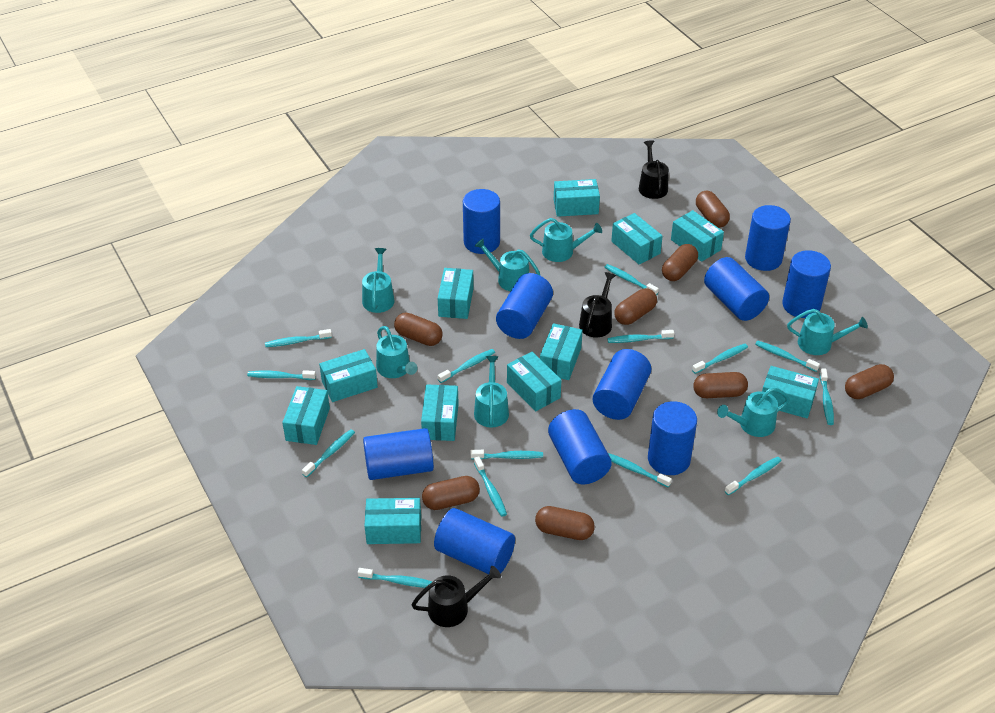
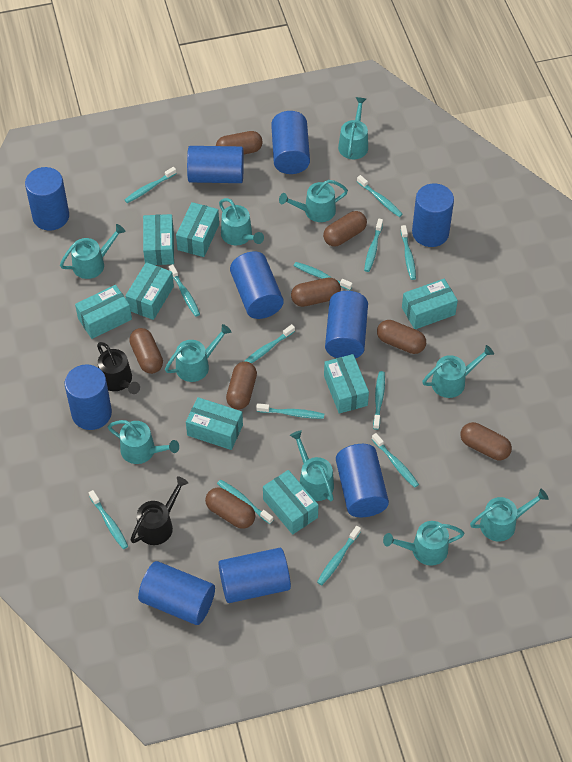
black watering can: 3 -> 2
turquoise box: 11 -> 8
turquoise toothbrush: 14 -> 13
turquoise watering can: 7 -> 10

